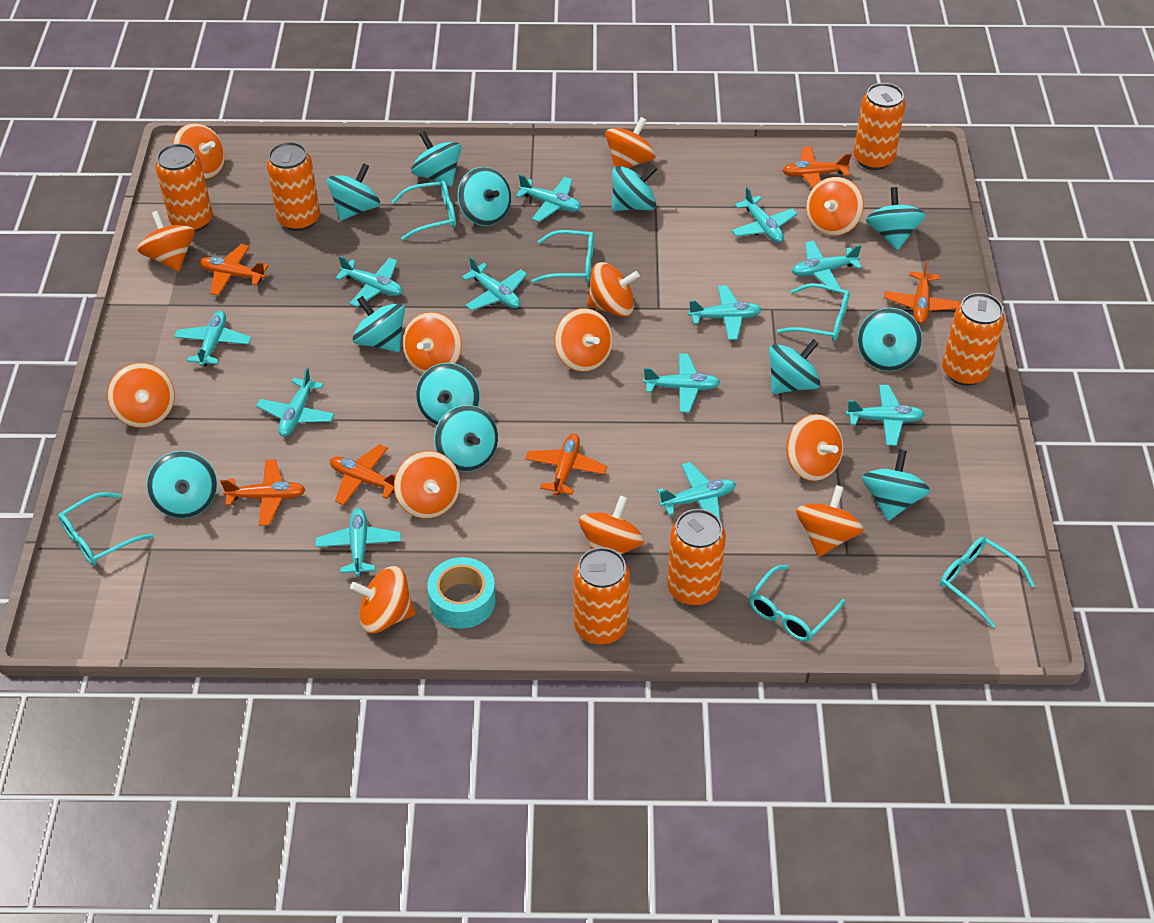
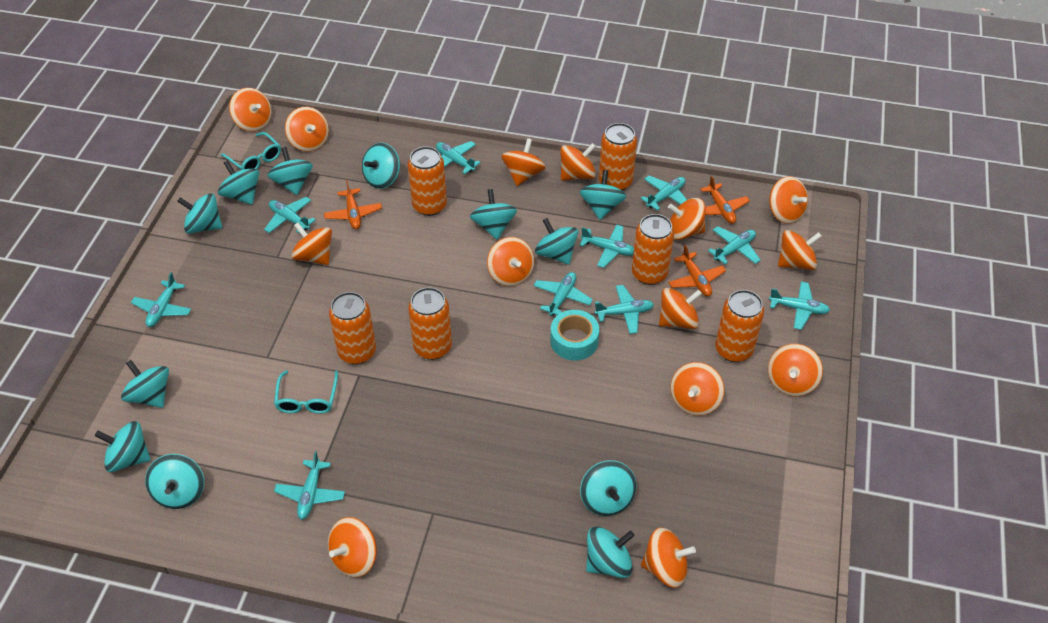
orange plane: 6 -> 3
orange spinning top: 13 -> 14
turquoise glasses: 6 -> 2
turquoise plane: 12 -> 10

